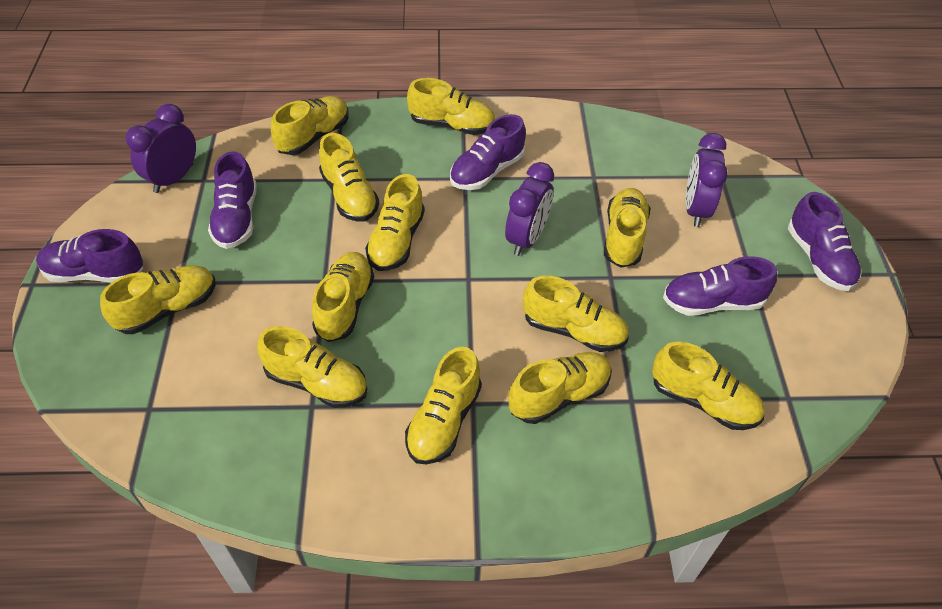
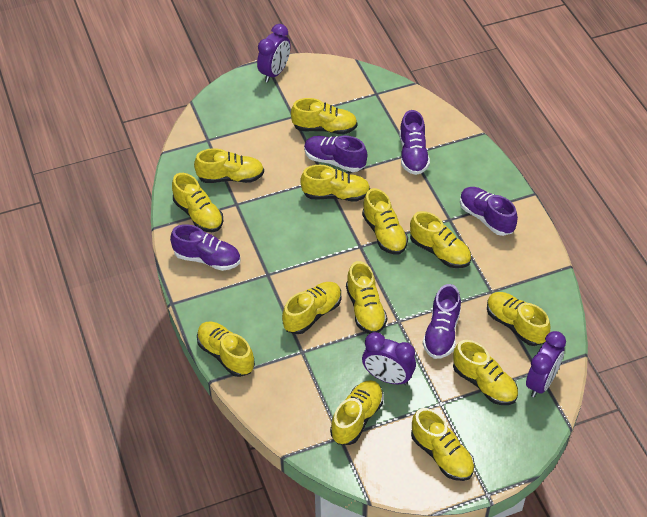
yellow shoe: 12 -> 13

